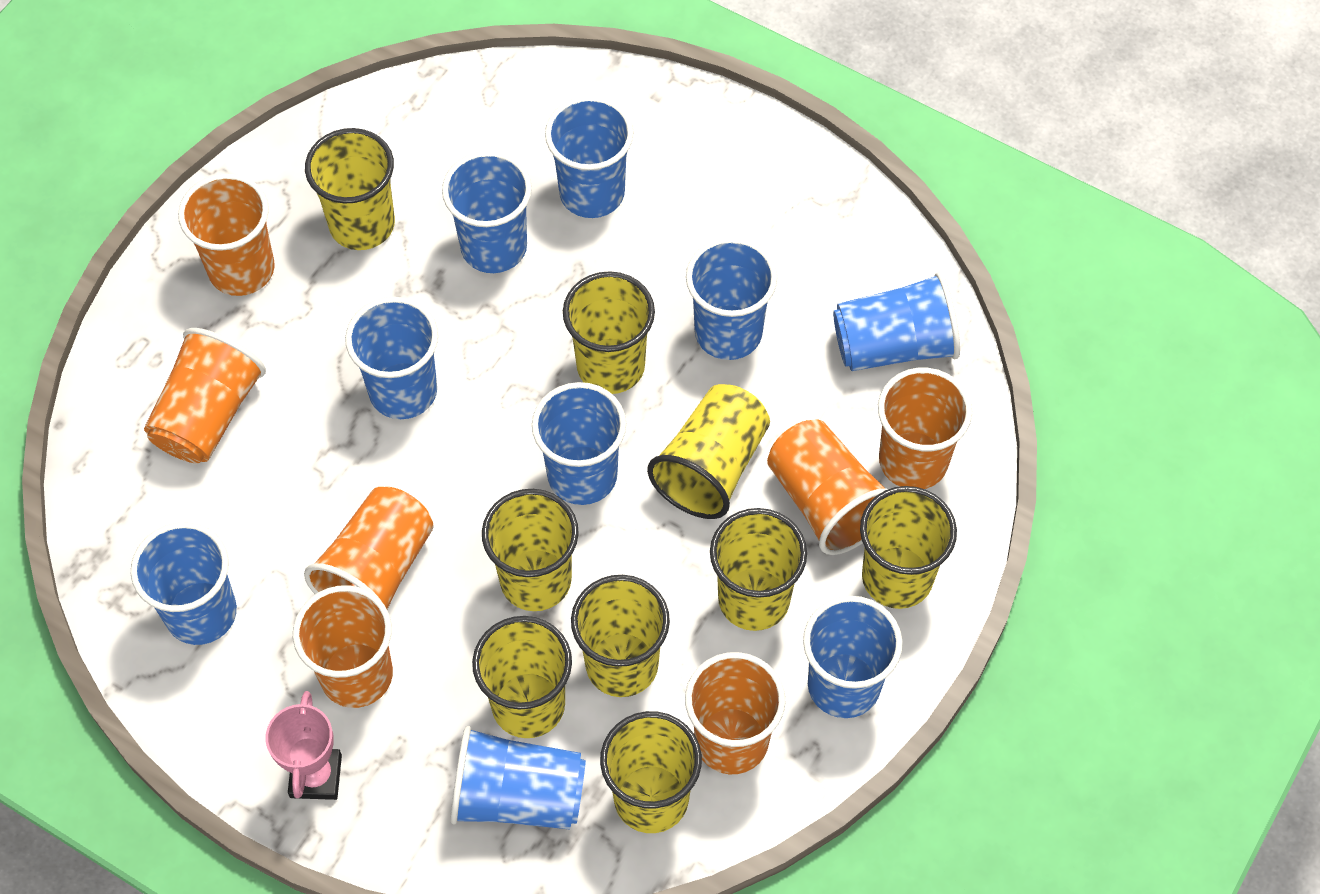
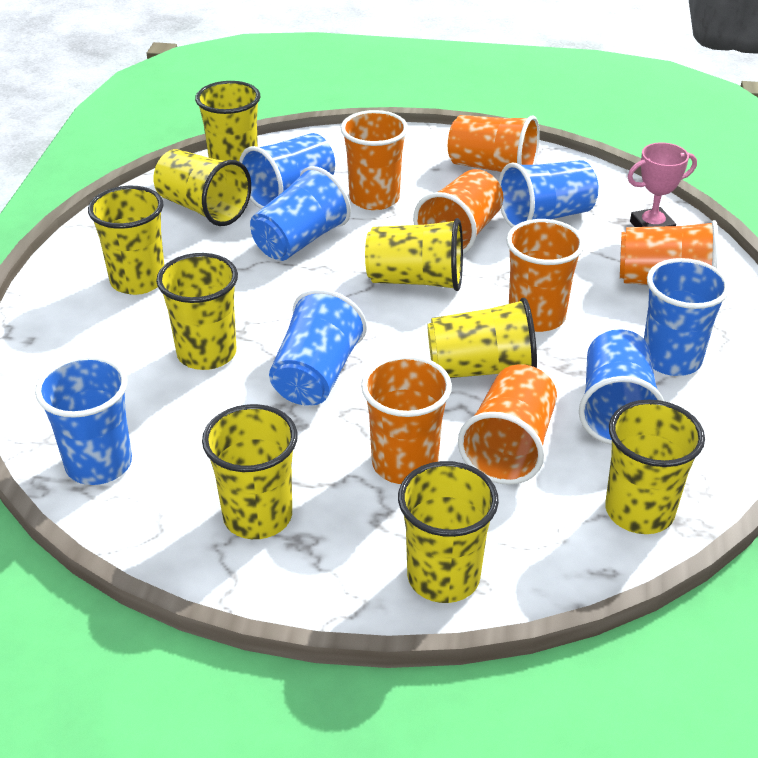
blue cup: 9 -> 7

